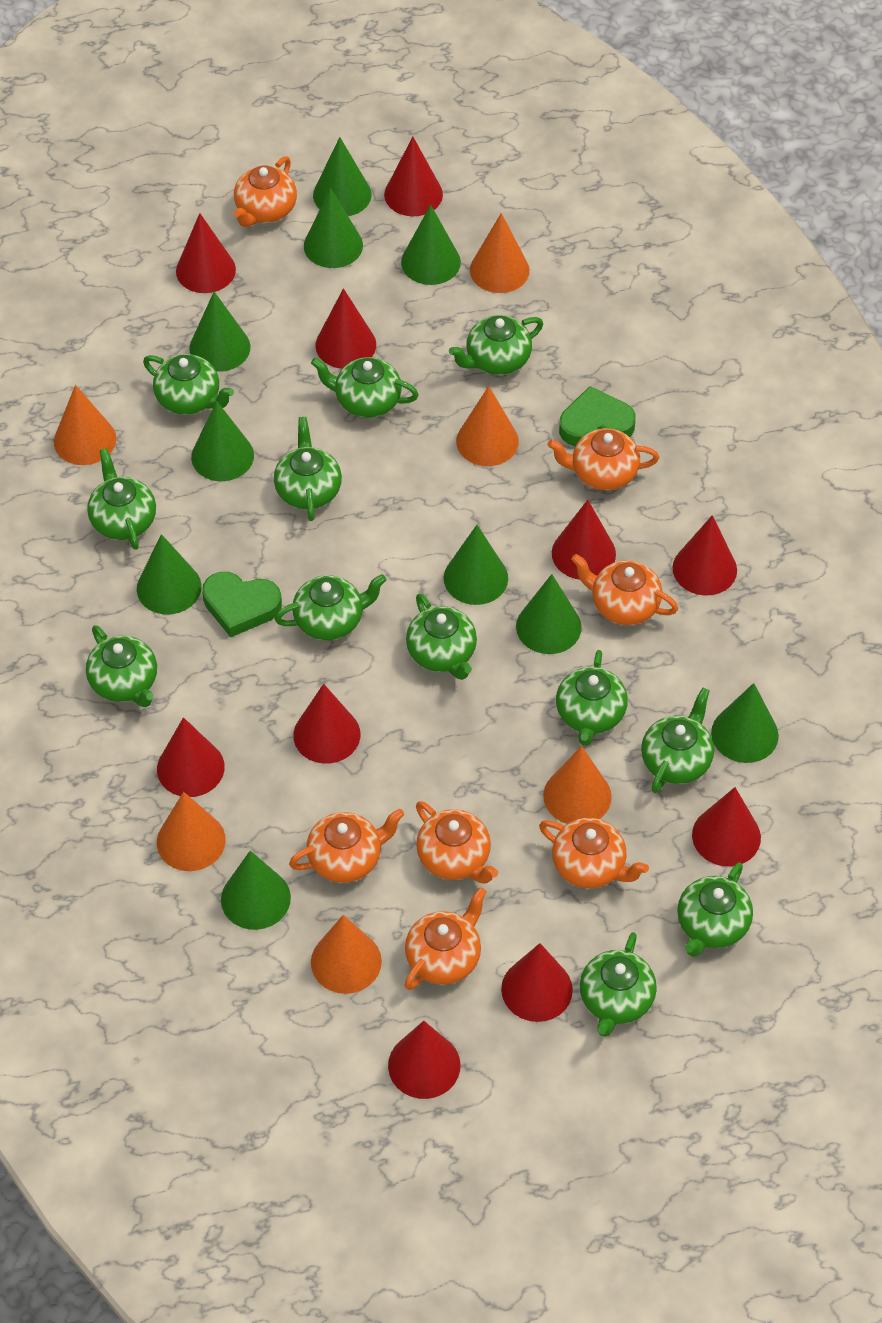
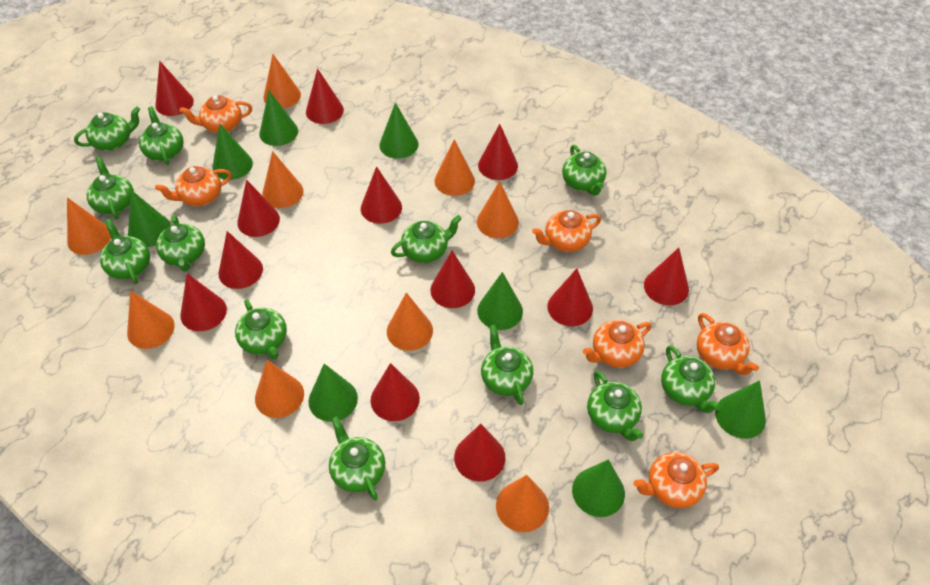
green cone: 10 -> 8
green heart: 2 -> 0
orange cone: 6 -> 9
orange teapot: 7 -> 6
red cone: 10 -> 12

